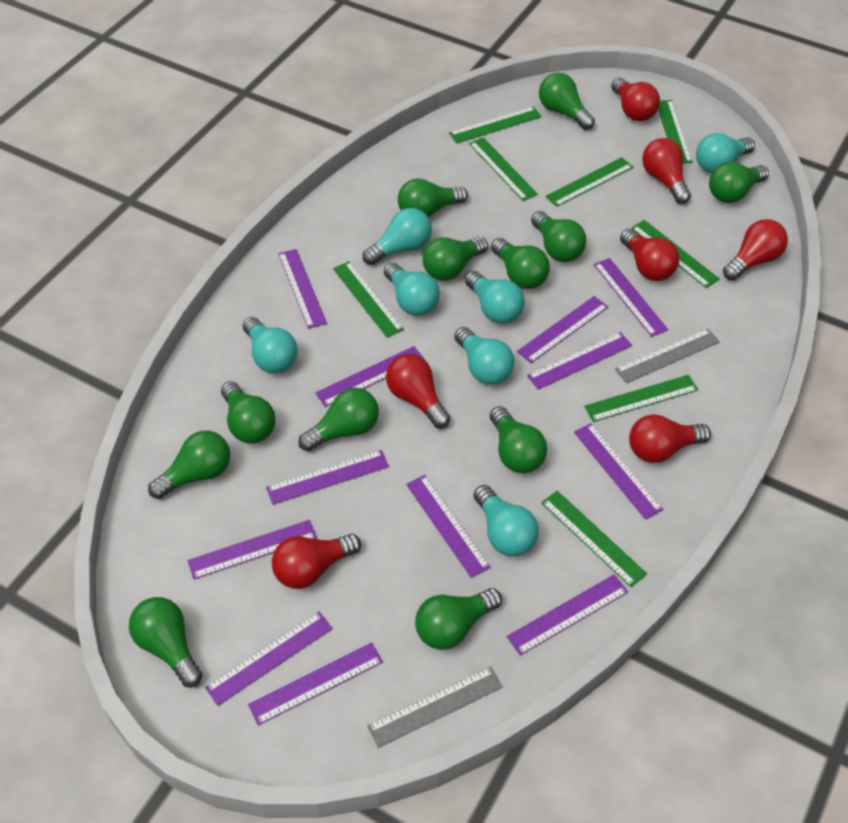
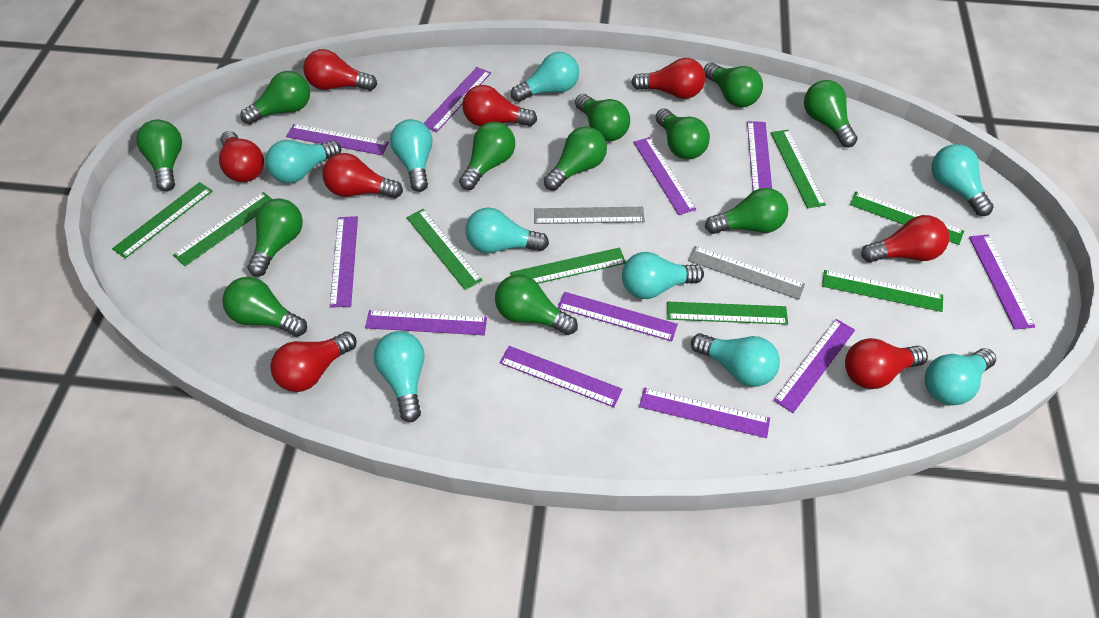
purple ruler: 12 -> 11
red light bulb: 7 -> 8
turquoise light bulb: 7 -> 9

